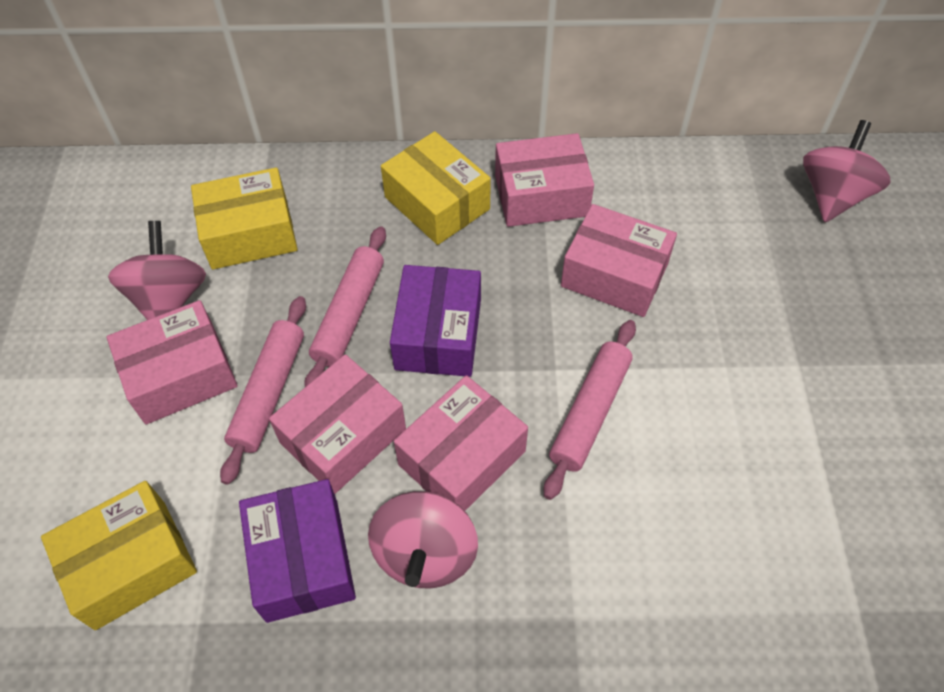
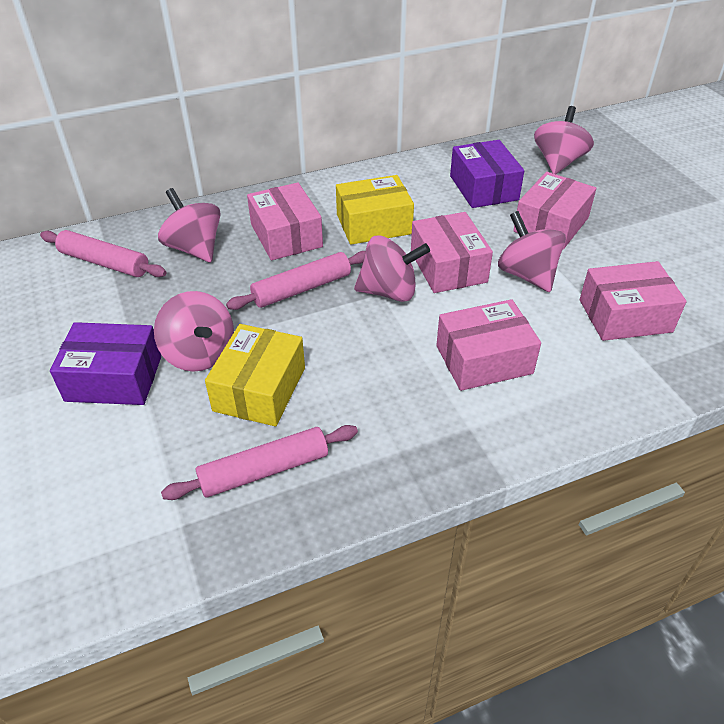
pink spinning top: 3 -> 5
yellow box: 3 -> 2

